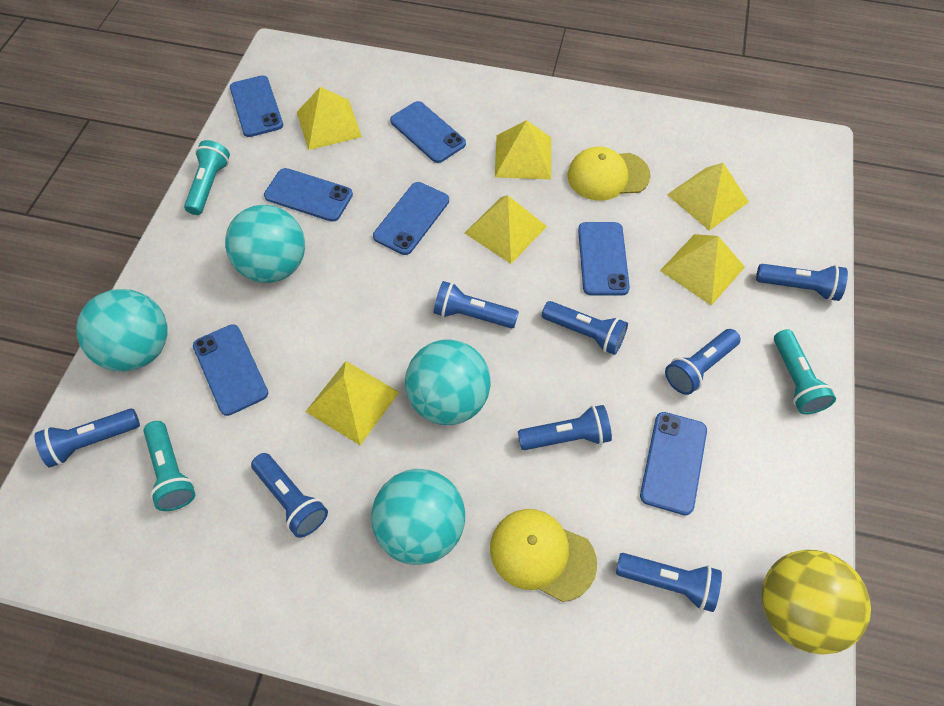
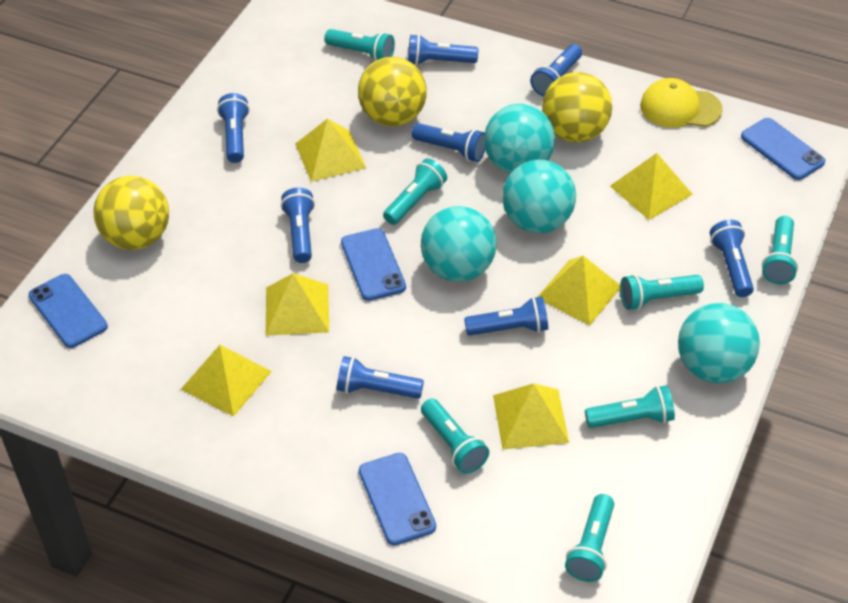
blue phone: 7 -> 4
turquoise flashlight: 3 -> 7
yellow ball: 1 -> 3
yellow cap: 2 -> 1

